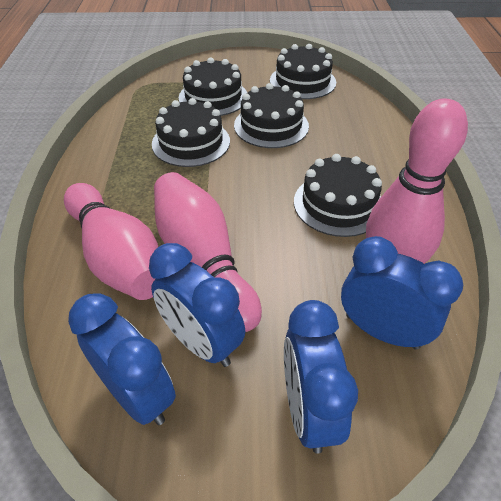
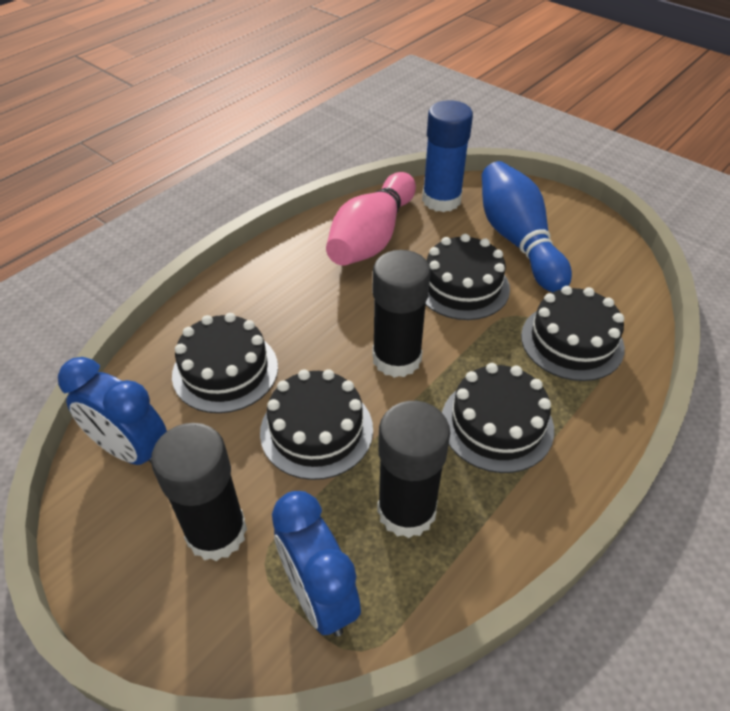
black glue stick: 0 -> 3
blue bowling pin: 0 -> 1
blue clock: 4 -> 2
blue glue stick: 0 -> 1
pink bowling pin: 3 -> 1

